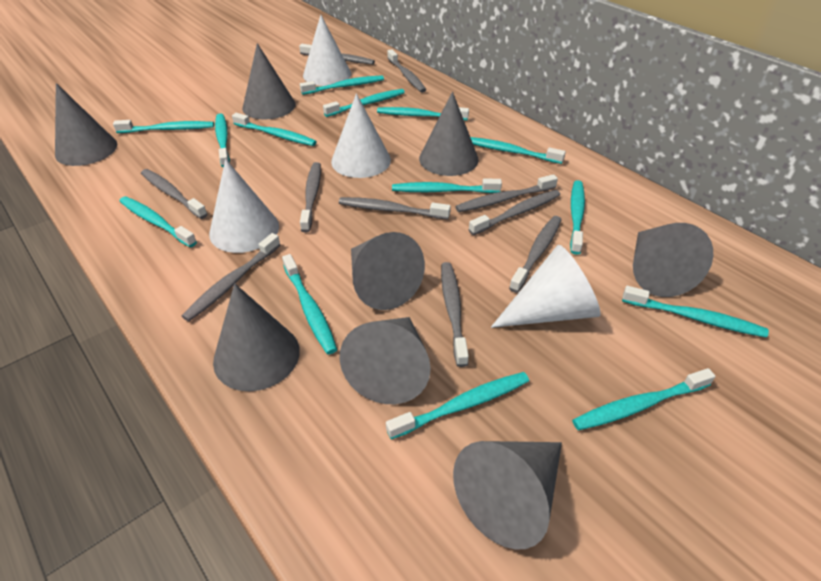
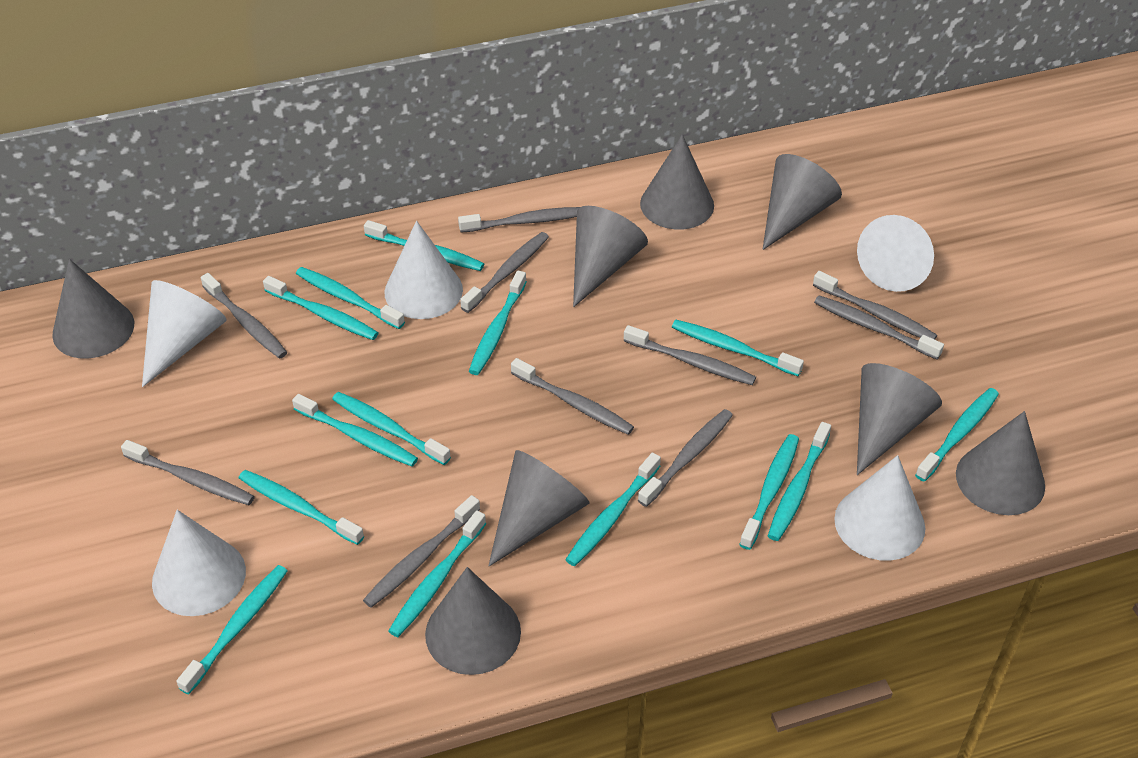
white cone: 4 -> 5

